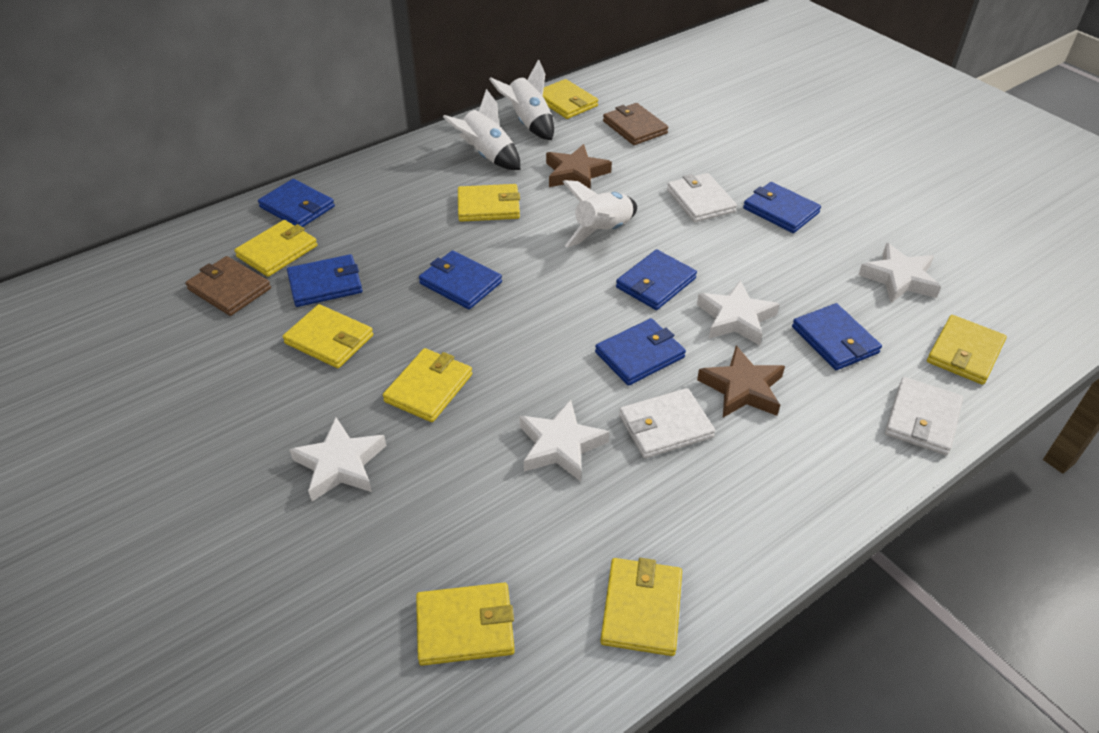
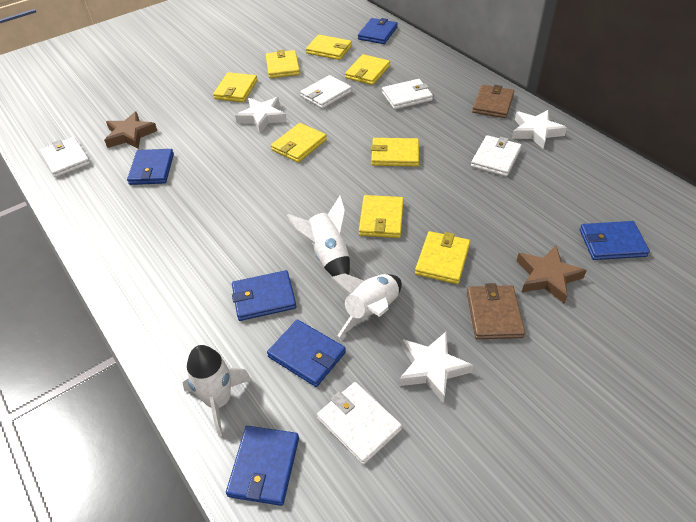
blue wallet: 7 -> 6
white star: 4 -> 3
white wallet: 3 -> 5

